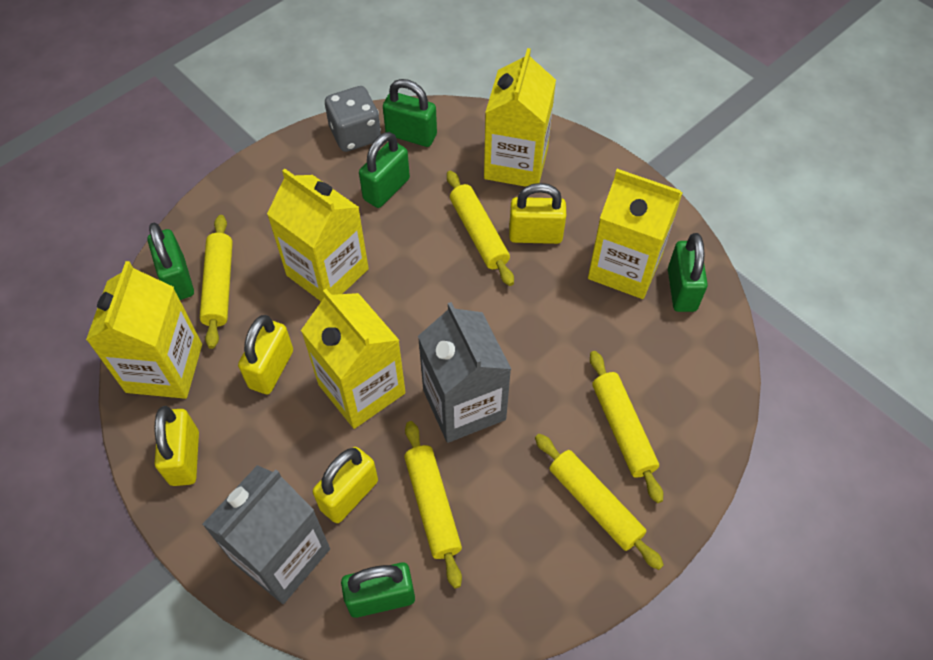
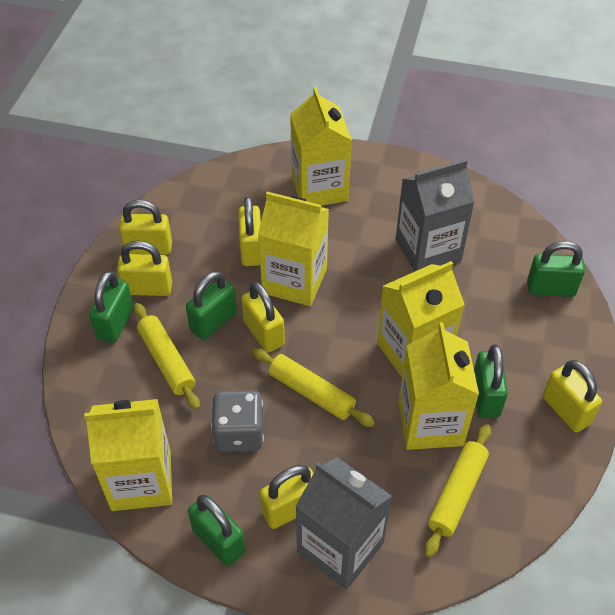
yellow padlock: 4 -> 6
yellow rolling pin: 5 -> 3

